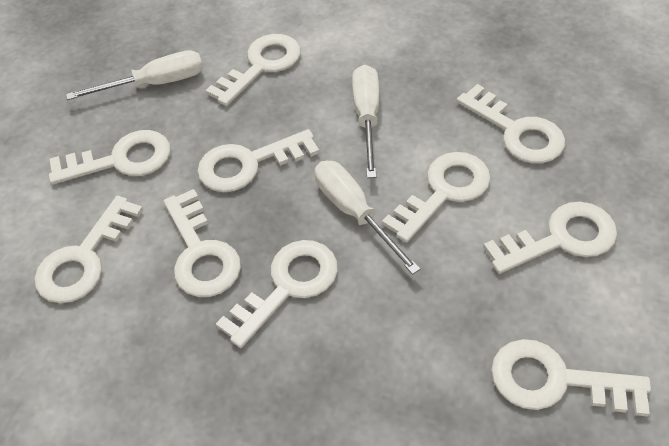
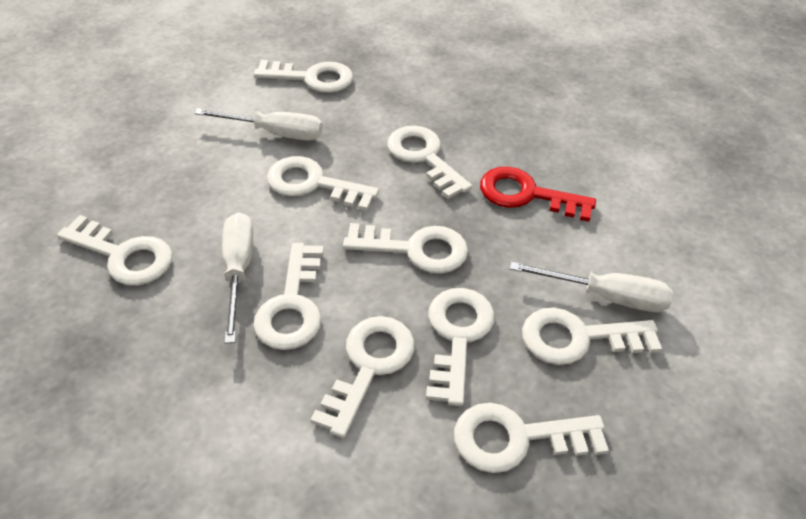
red key: 0 -> 1

